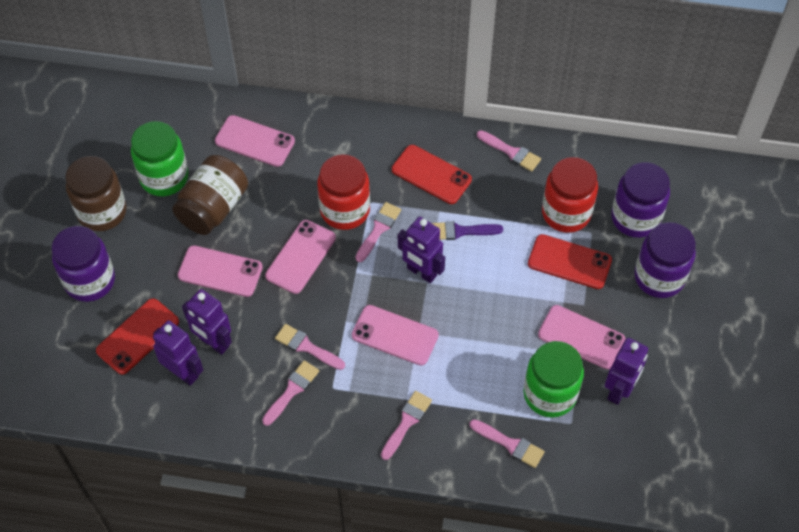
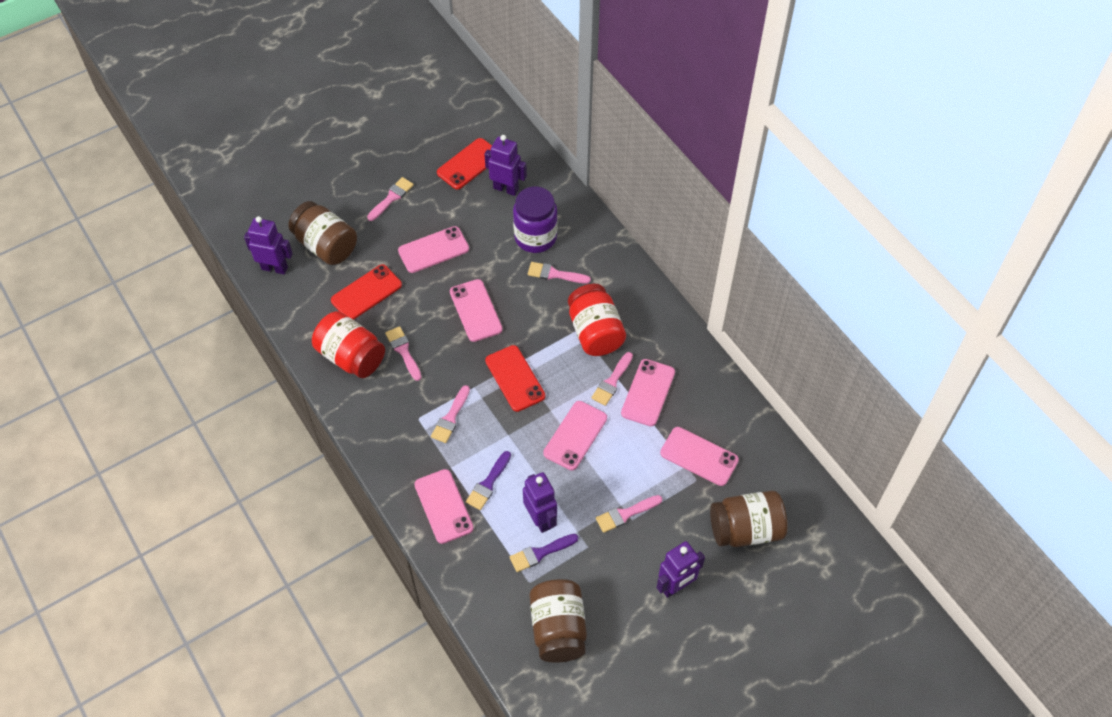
brown jar: 2 -> 3
green jar: 2 -> 0
pink phone: 5 -> 6
purple brush: 1 -> 2
purple jar: 3 -> 1

